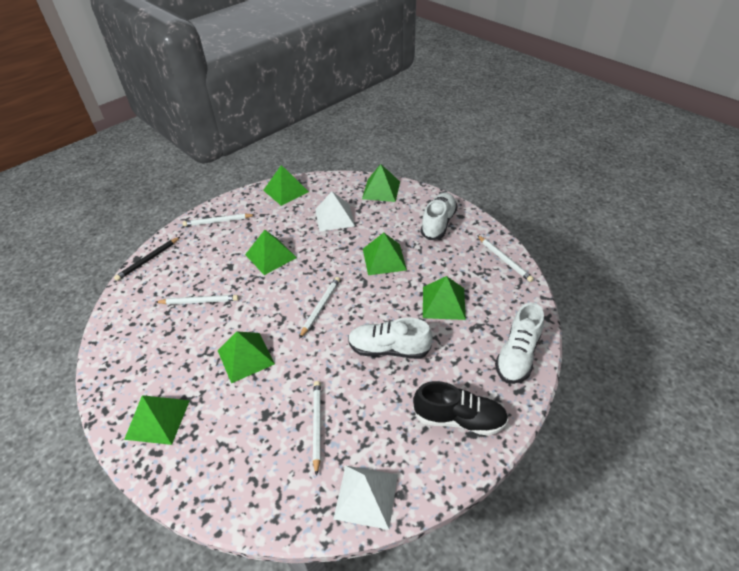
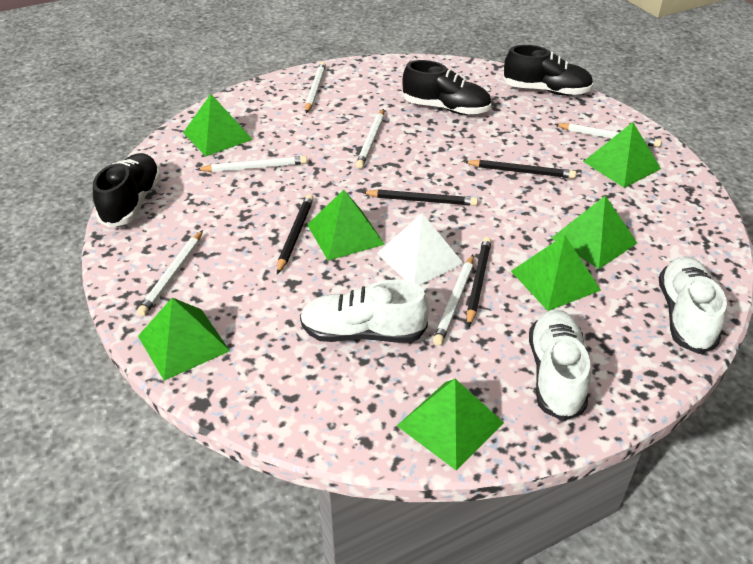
black pencil: 1 -> 4
black shoe: 1 -> 3
white pencil: 5 -> 6
white pyramid: 2 -> 1

